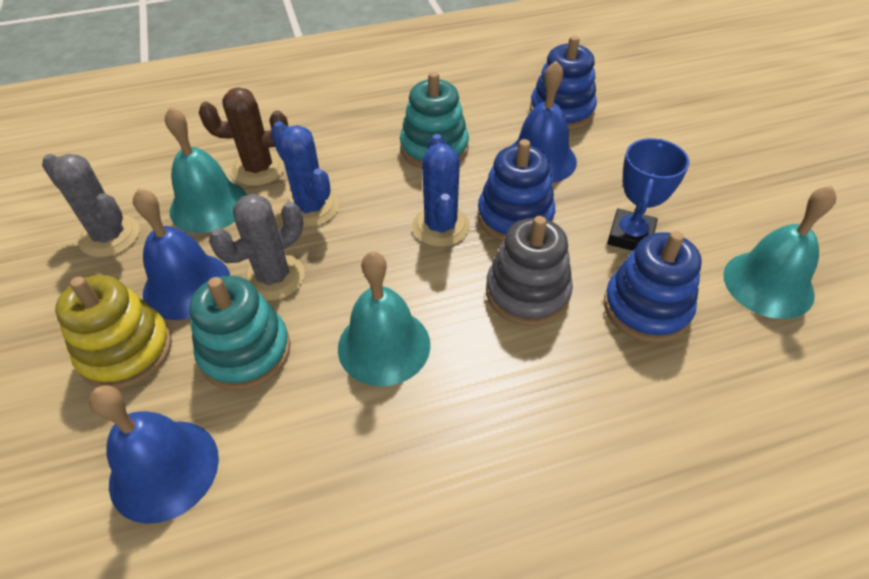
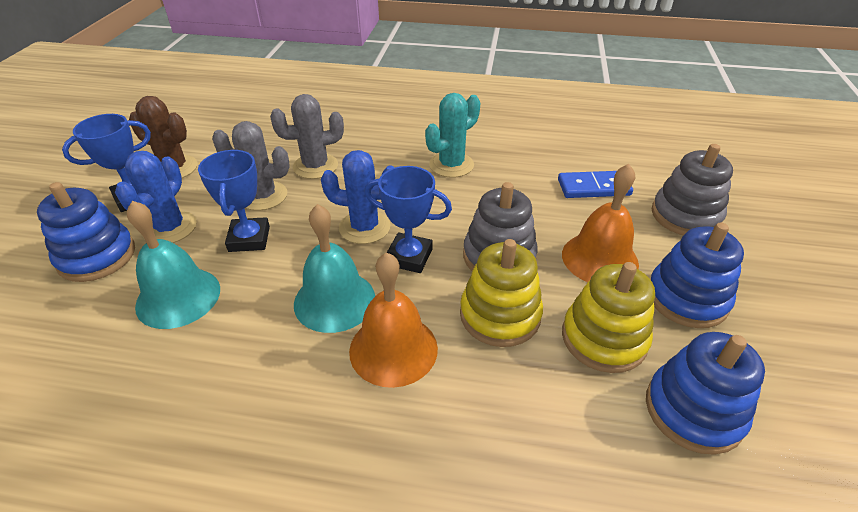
blue bell: 3 -> 0
blue domino: 0 -> 1
blue trophy: 1 -> 3
grey stacking toy: 1 -> 2
orange bell: 0 -> 2
turquoise bell: 3 -> 2
turquoise cactus: 0 -> 1
turquoise stacking toy: 2 -> 0
yellow stacking toy: 1 -> 2

